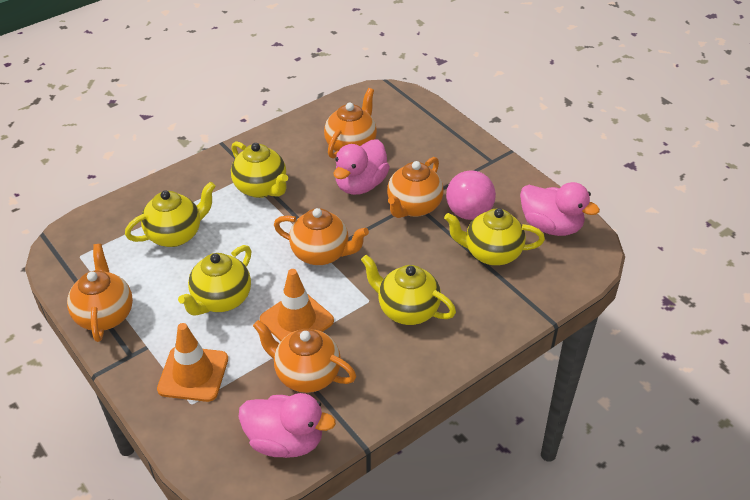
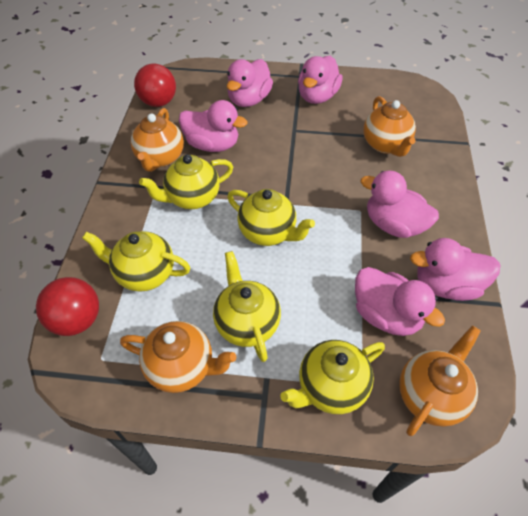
orange teapot: 5 -> 4
orange traffic cone: 2 -> 0
pink ball: 1 -> 0
pink duck: 3 -> 6
red ball: 0 -> 2

